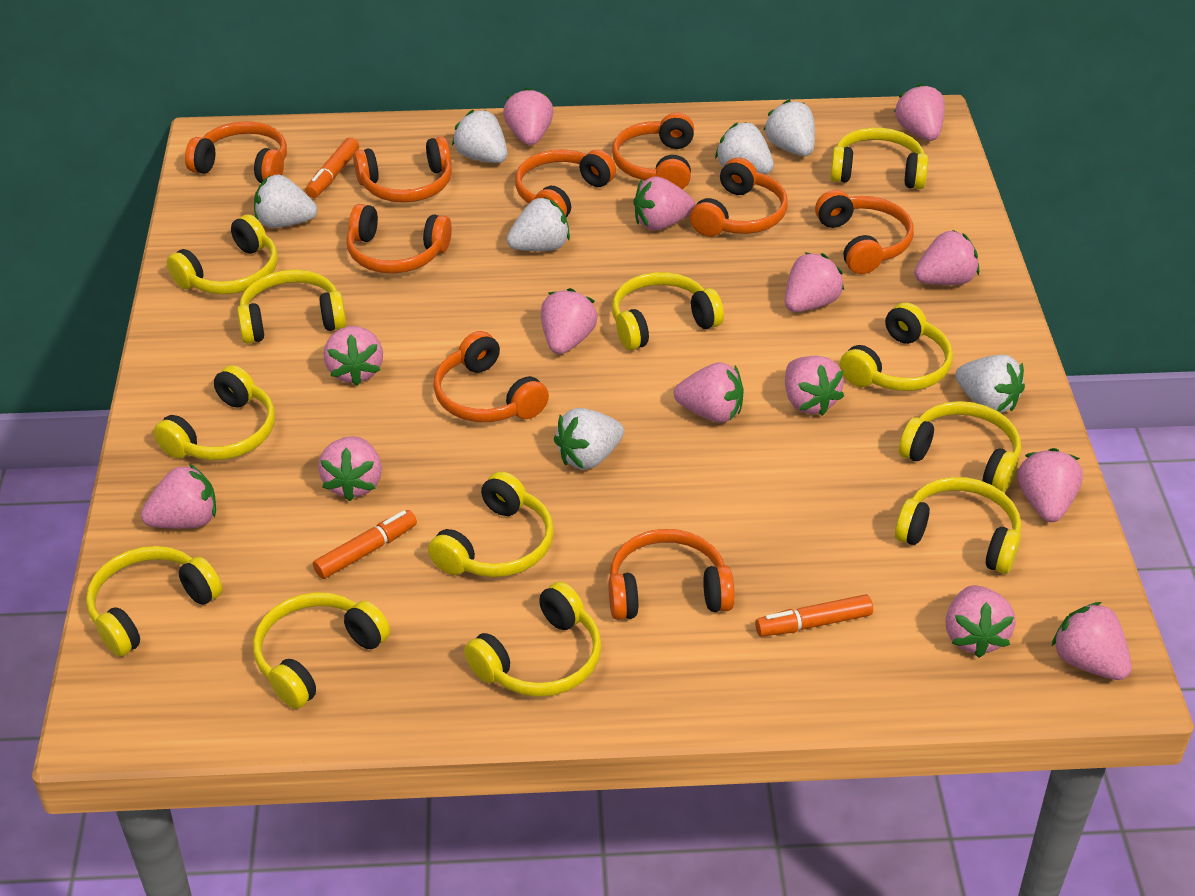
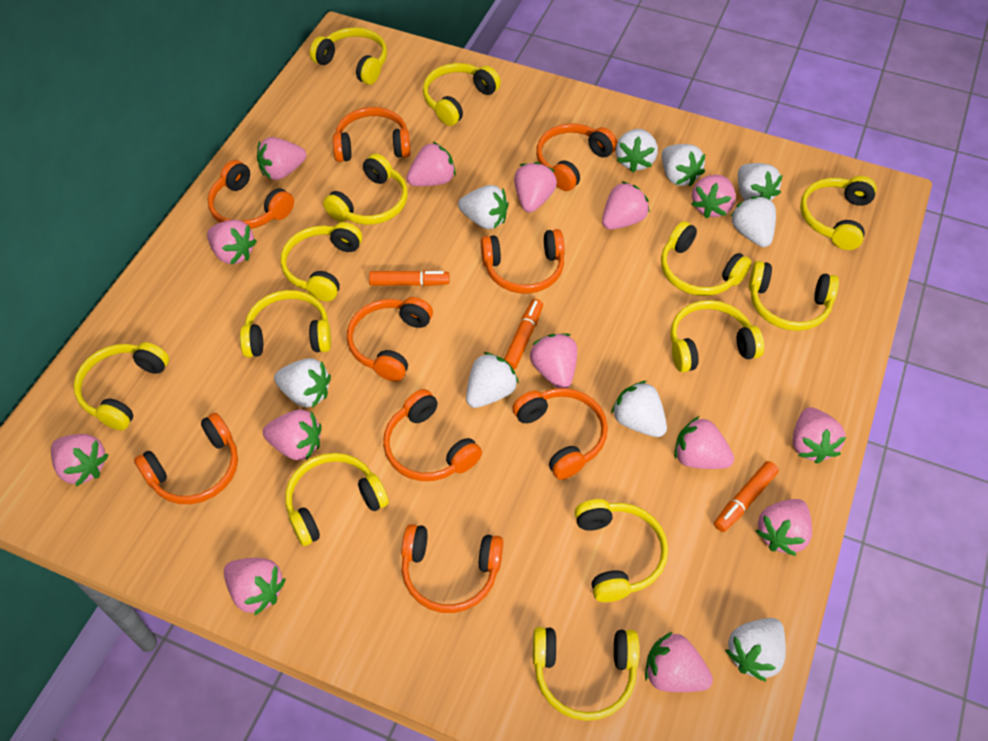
white strawberry: 7 -> 9
yellow headphones: 12 -> 13

